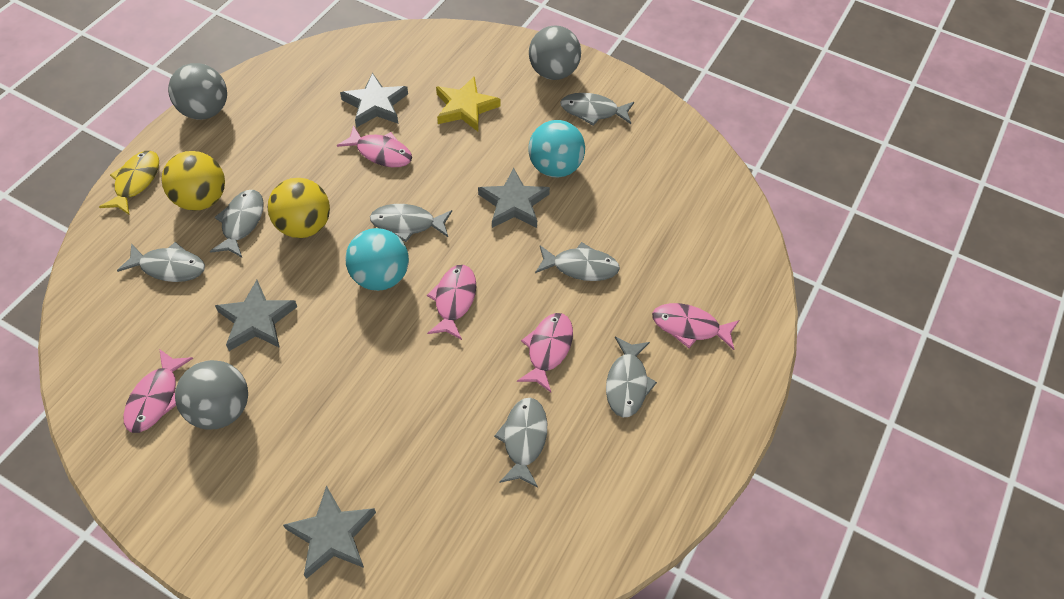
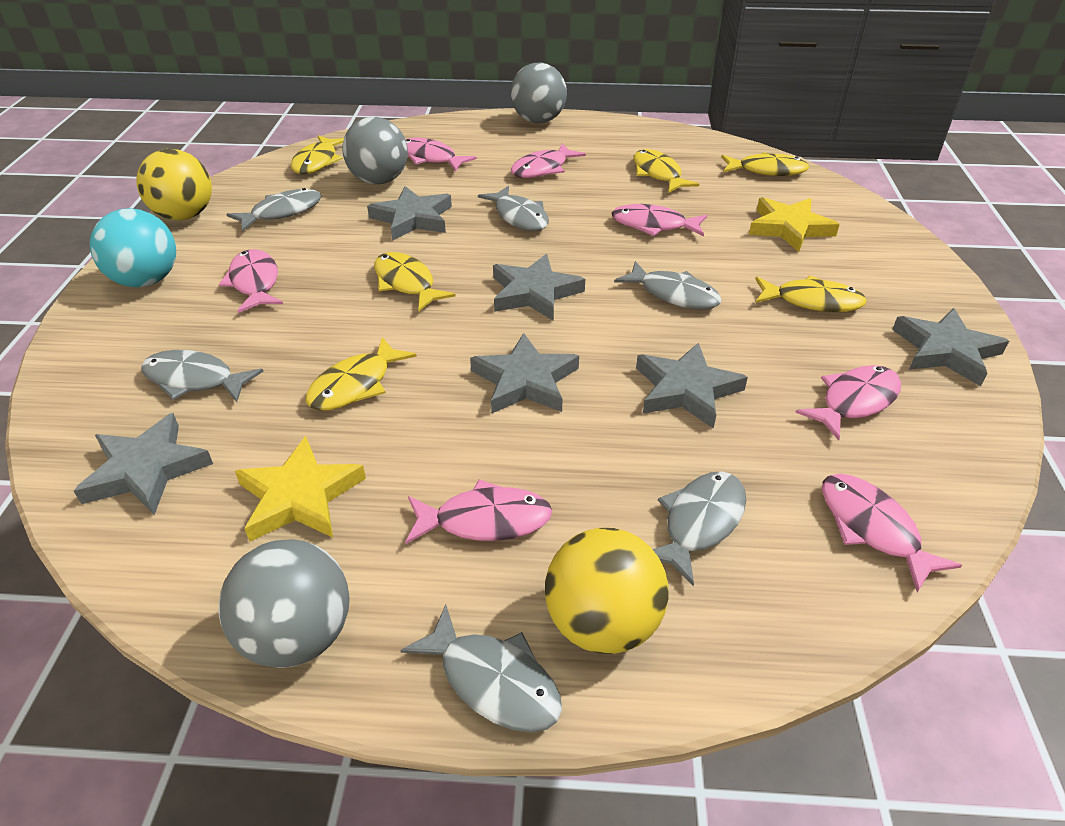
grey fish: 7 -> 6
grey star: 4 -> 6
pink fish: 5 -> 7
turquoise ball: 2 -> 1
yellow fish: 1 -> 6
yellow star: 1 -> 2

